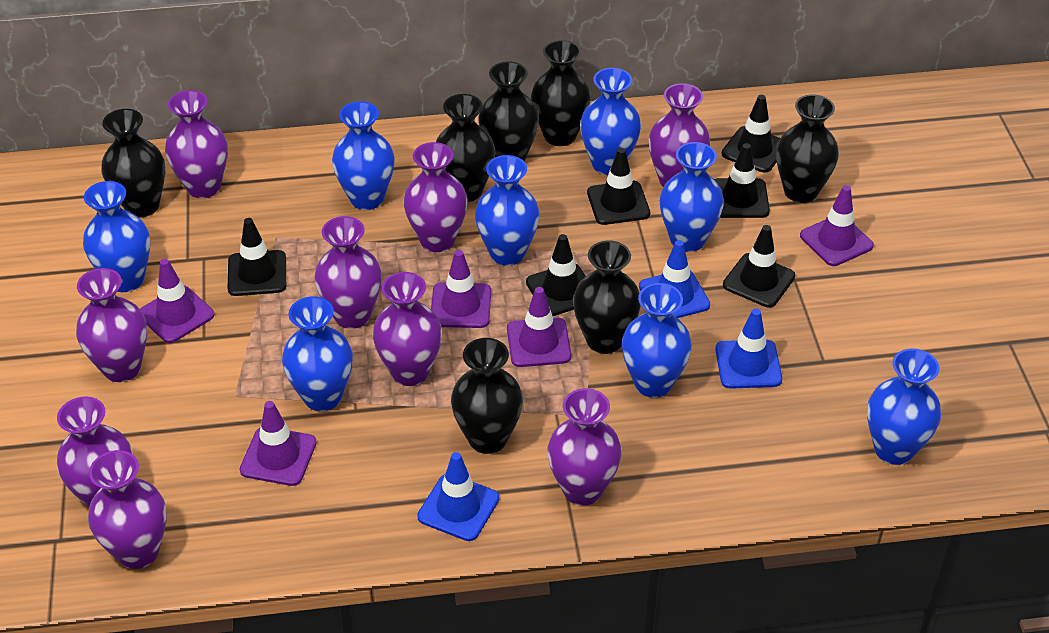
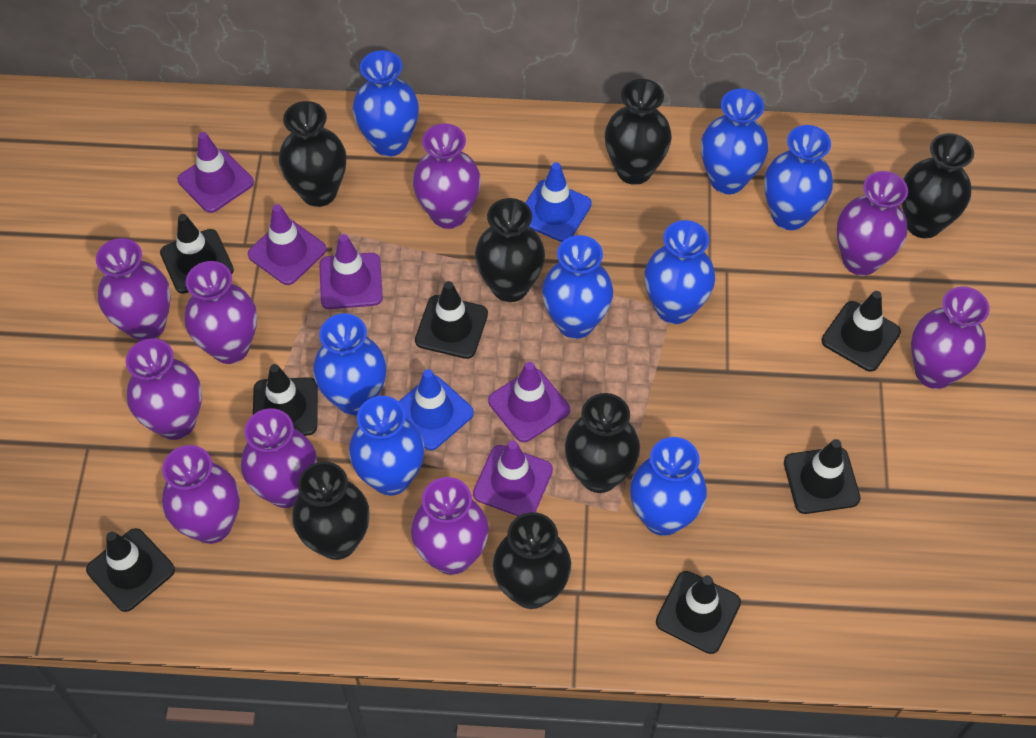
black traffic cone: 6 -> 7
blue traffic cone: 3 -> 2

